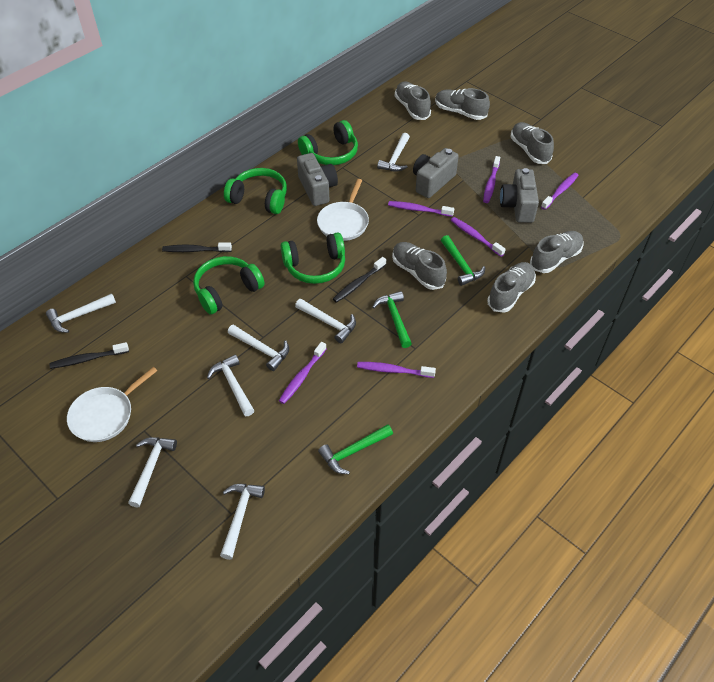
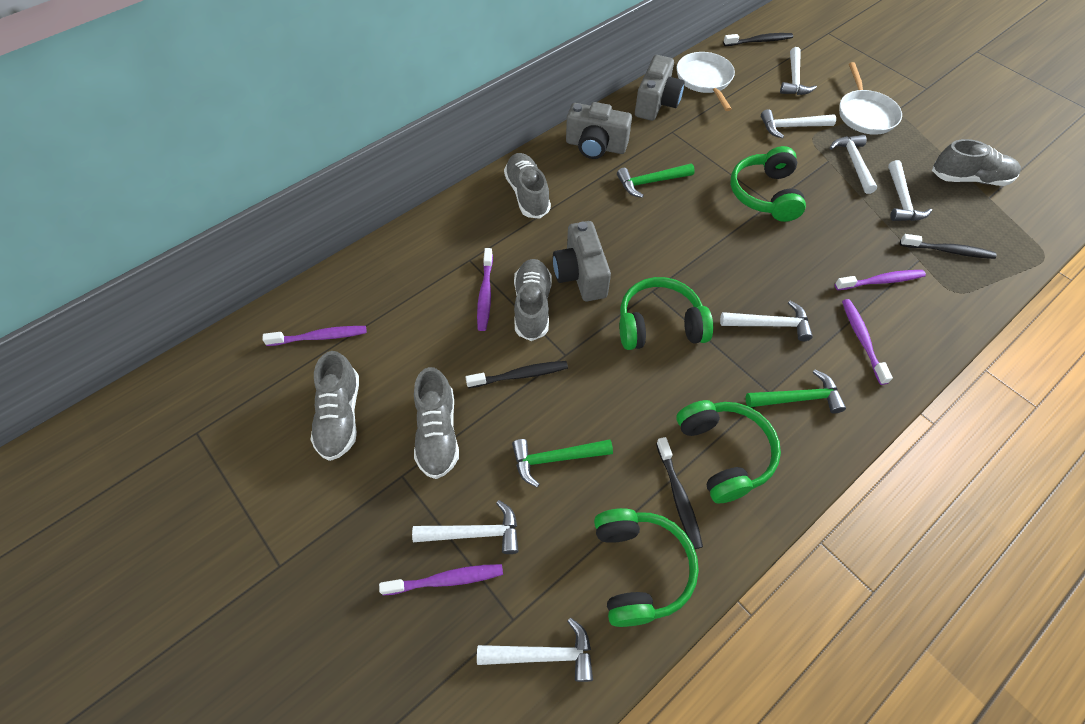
black toothbrush: 3 -> 4
grey shoe: 6 -> 5
purple toothbrush: 6 -> 5

